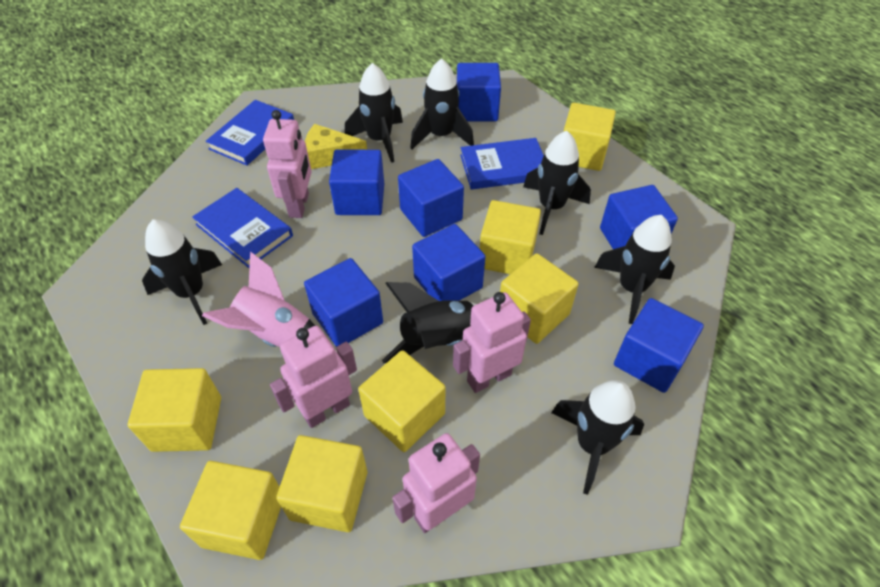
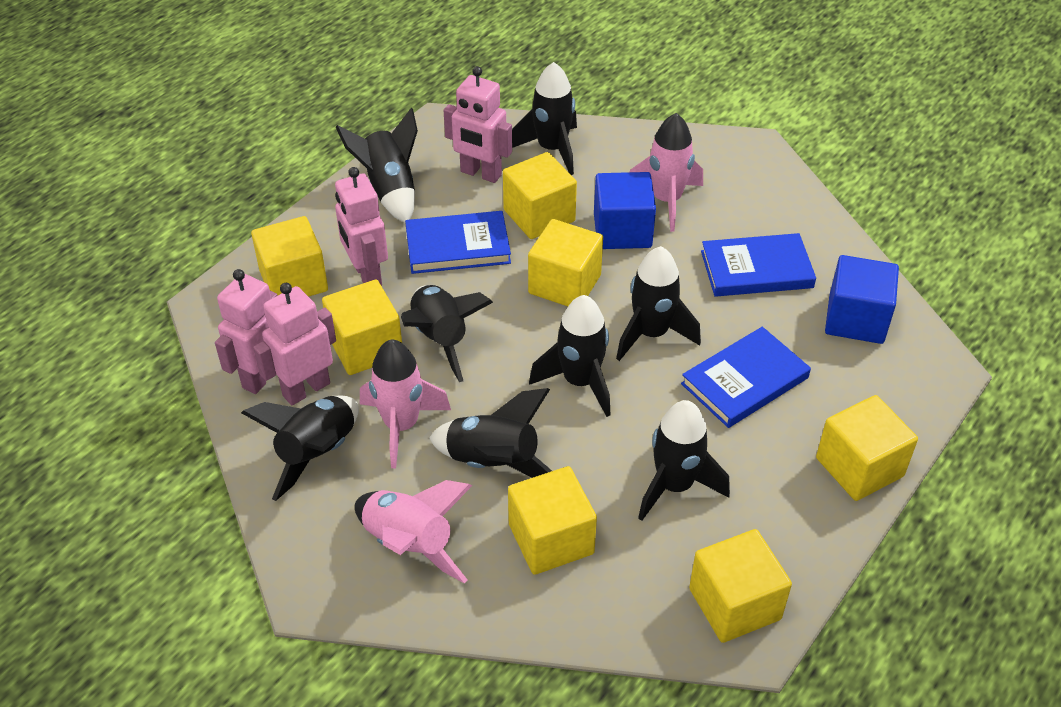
black rocket: 7 -> 8
blue cube: 7 -> 2
pink rocket: 1 -> 3
yellow cheese: 1 -> 0

